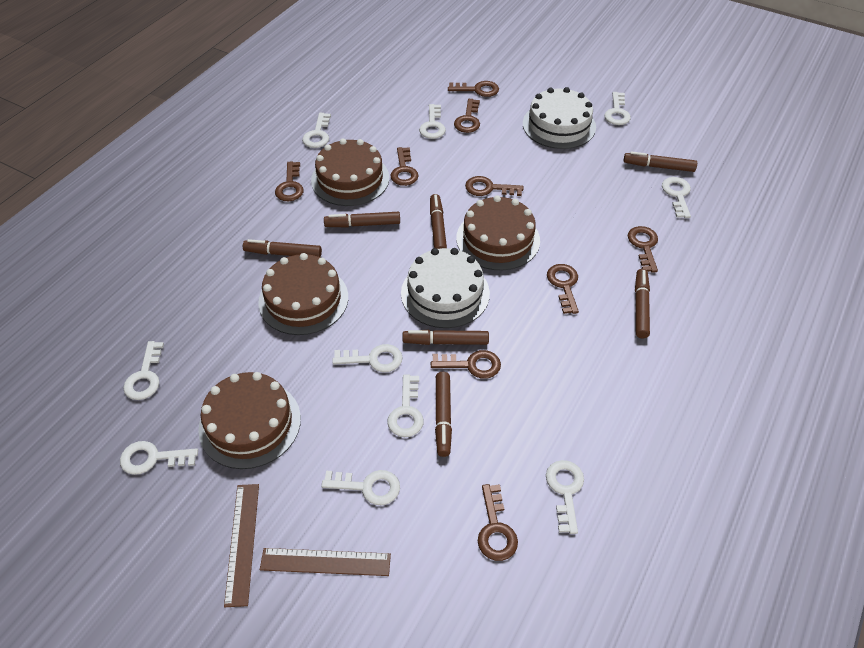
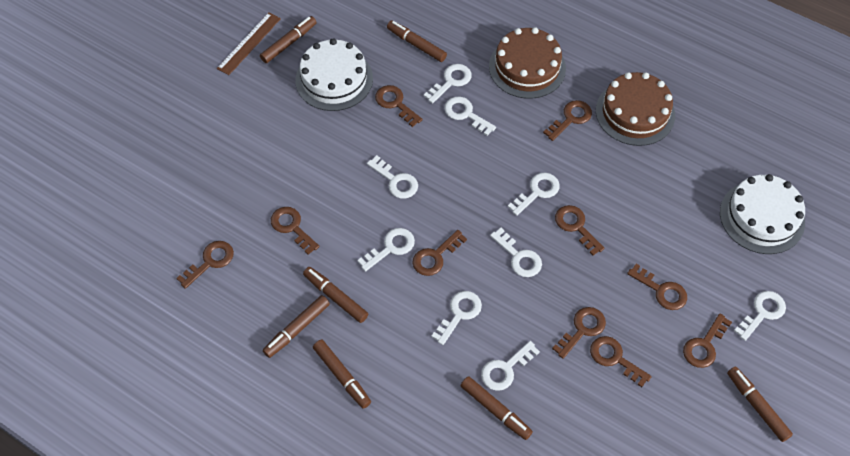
brown cake: 4 -> 2
brown key: 9 -> 10
brown ruler: 2 -> 1
white key: 10 -> 9

